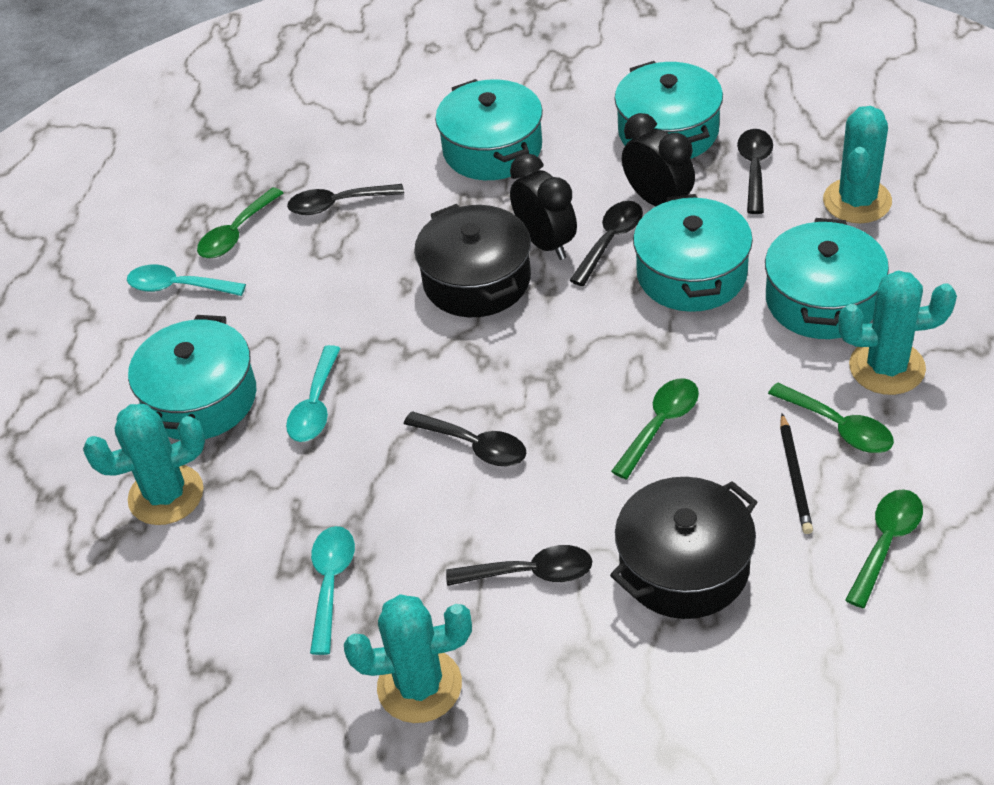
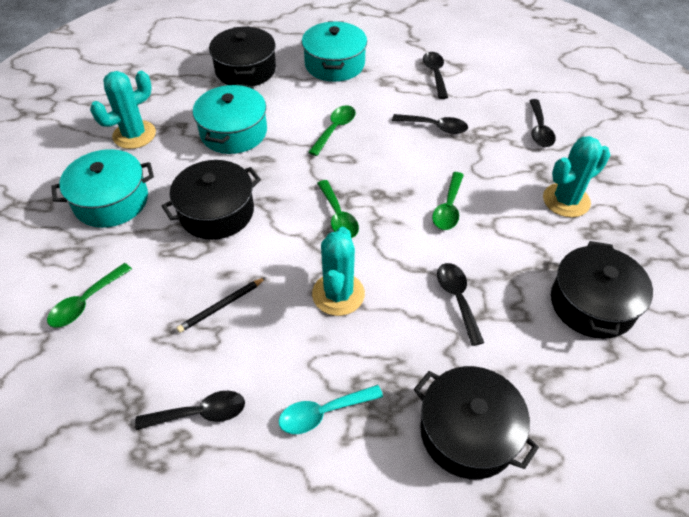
black clock: 2 -> 0
black pot: 2 -> 4
turquoise cactus: 4 -> 3
turquoise pot: 5 -> 3
turquoise spoon: 3 -> 1

